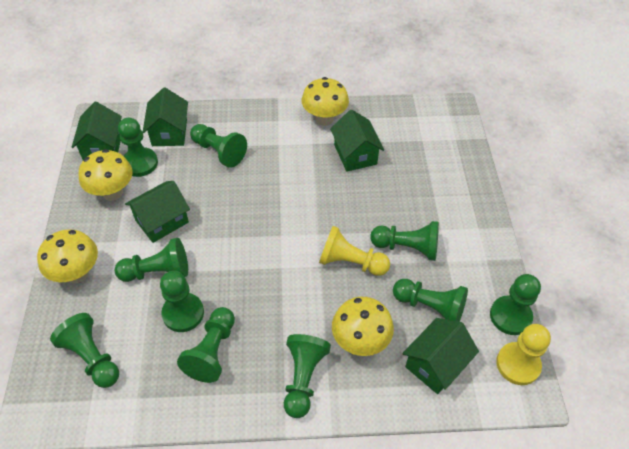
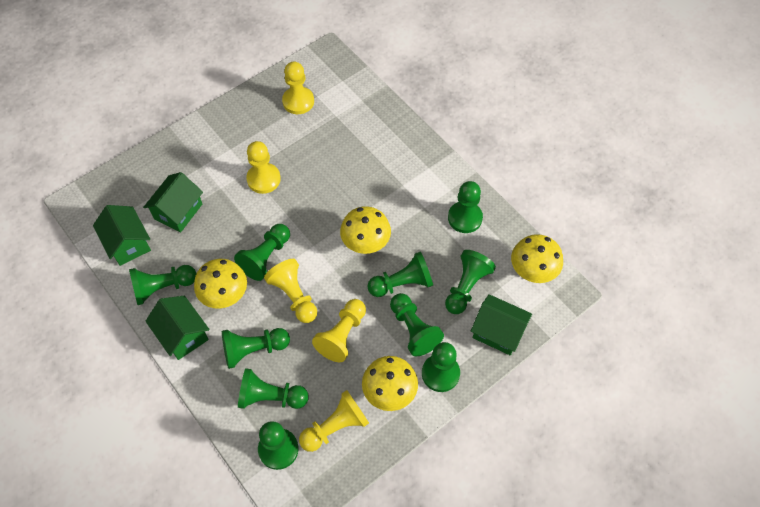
green house: 5 -> 4
yellow pawn: 2 -> 5

